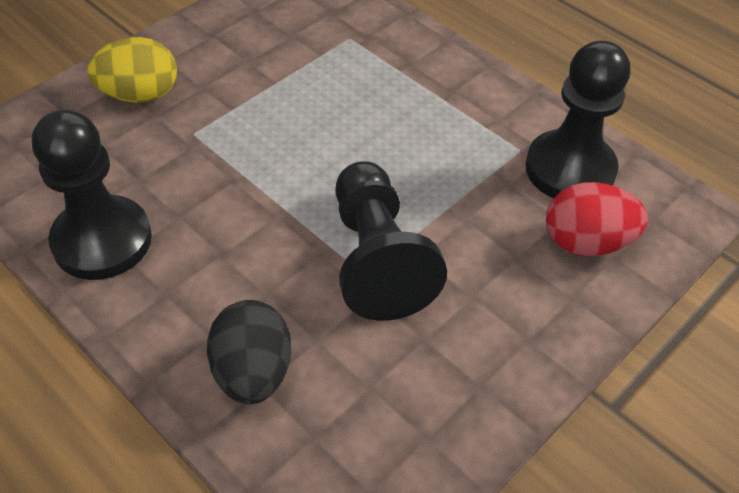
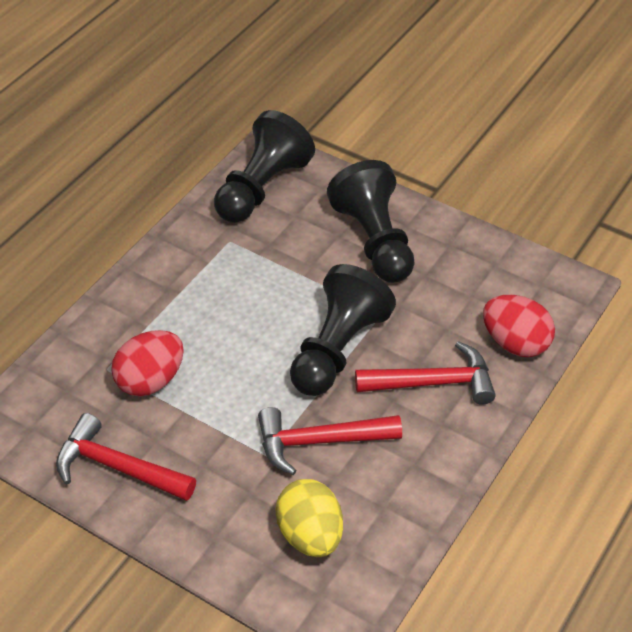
black egg: 1 -> 0
red egg: 1 -> 2
red hammer: 0 -> 3

